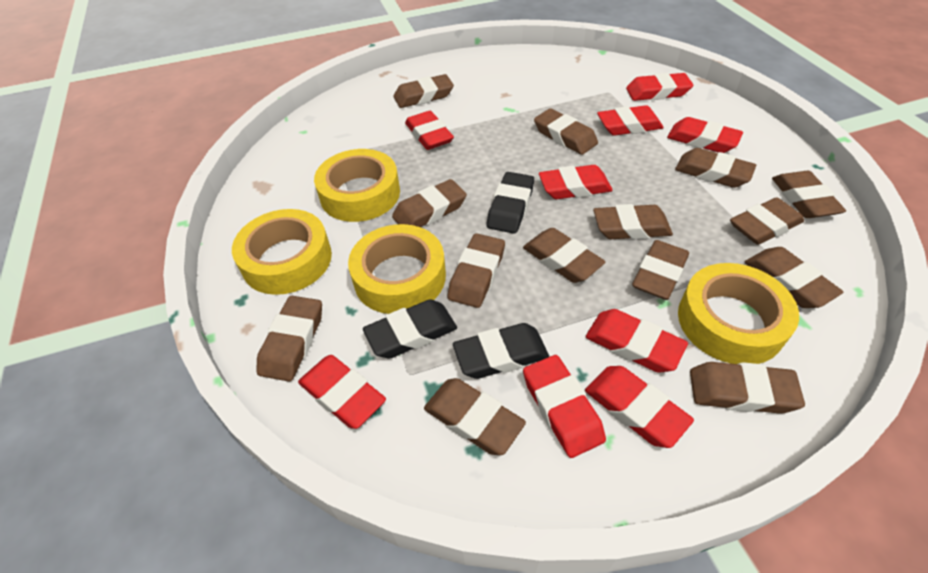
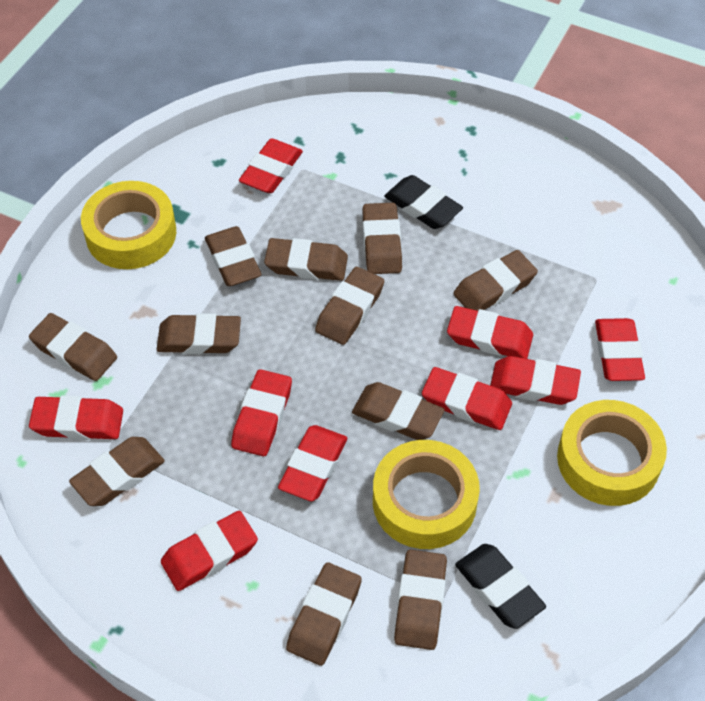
black eraser: 3 -> 2
brown eraser: 14 -> 11
yellow tape: 4 -> 3

